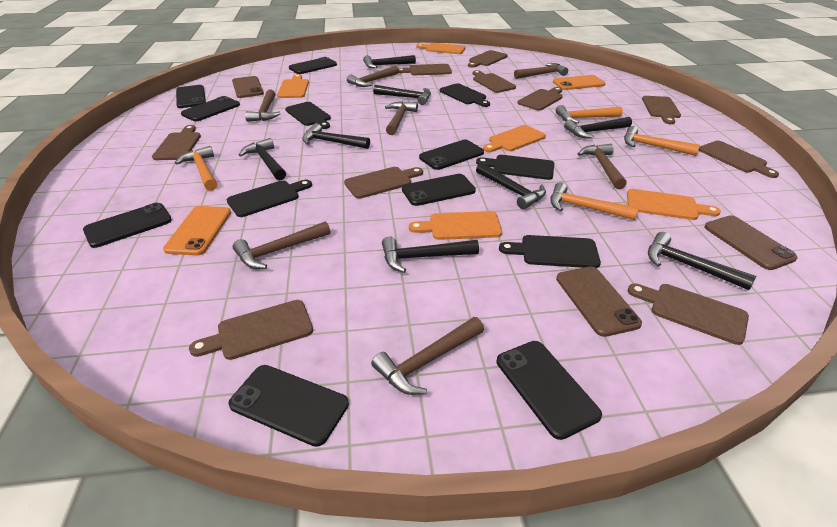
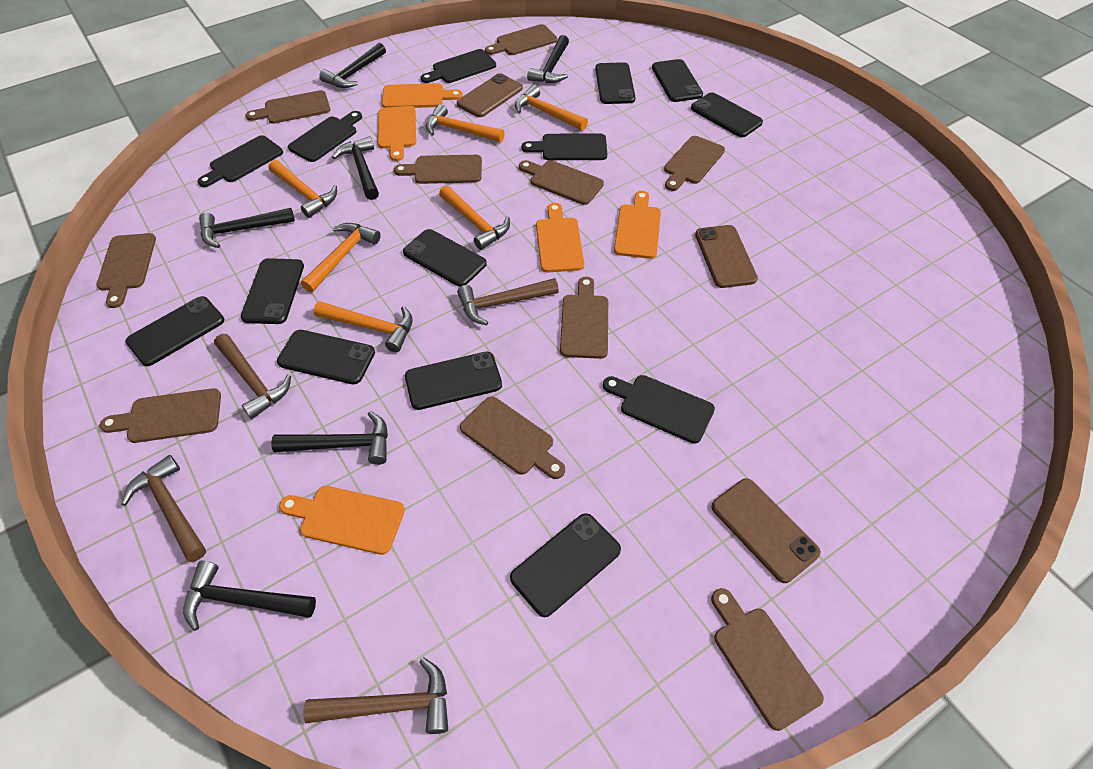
black hammer: 8 -> 6
black phone: 8 -> 9
brown hammer: 7 -> 4
orange hammer: 4 -> 6
orange phone: 2 -> 0

